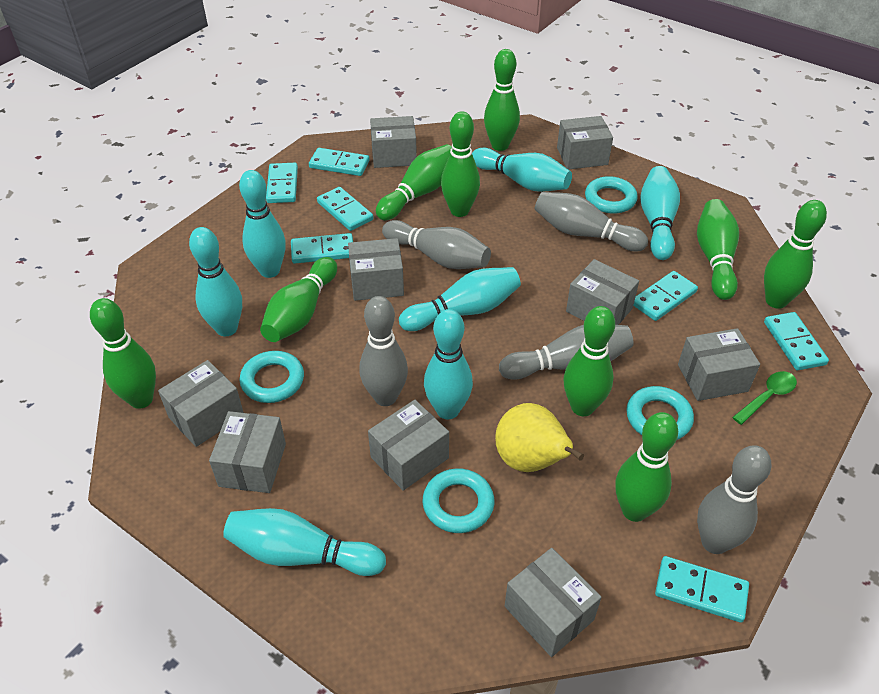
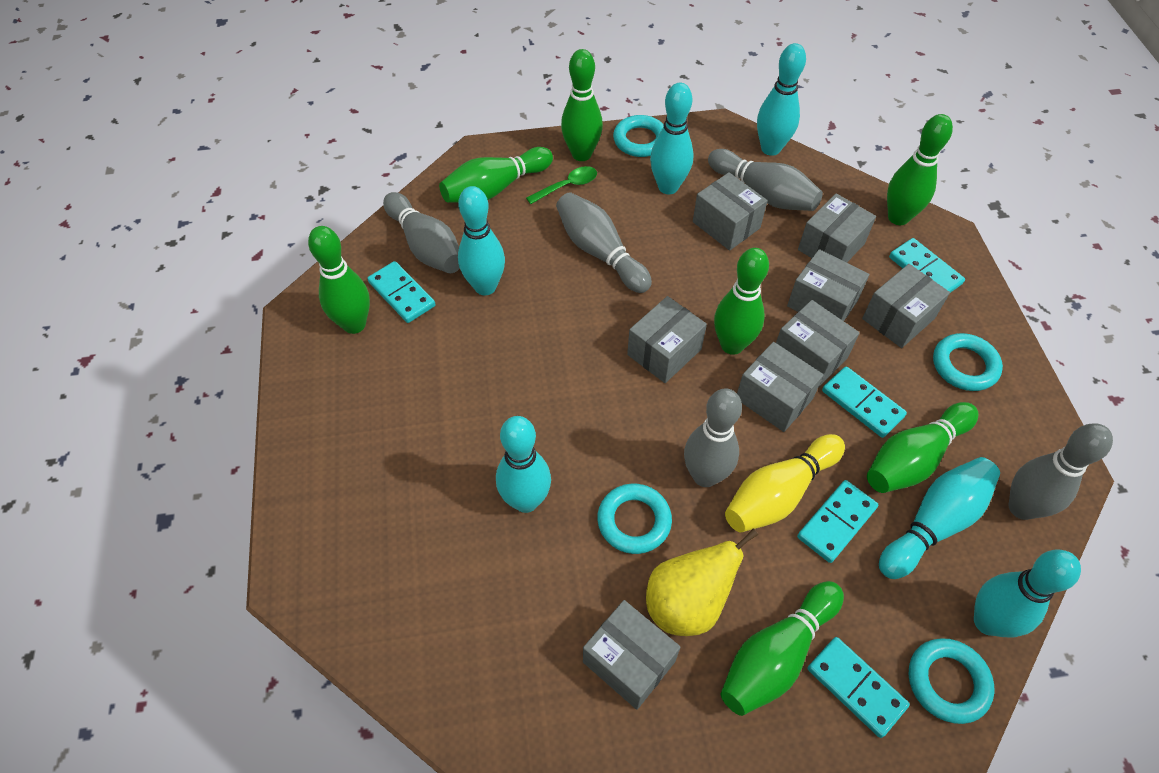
green bowling pin: 9 -> 7
grey box: 9 -> 8
turquoise bowling pin: 7 -> 6
turquoise domino: 7 -> 5
yellow bowling pin: 0 -> 1

